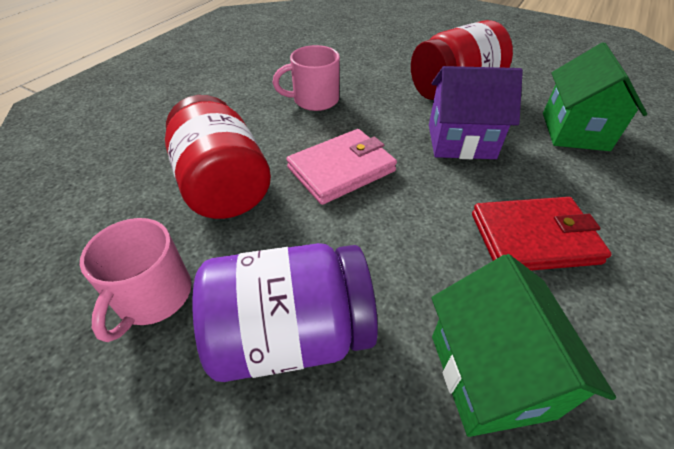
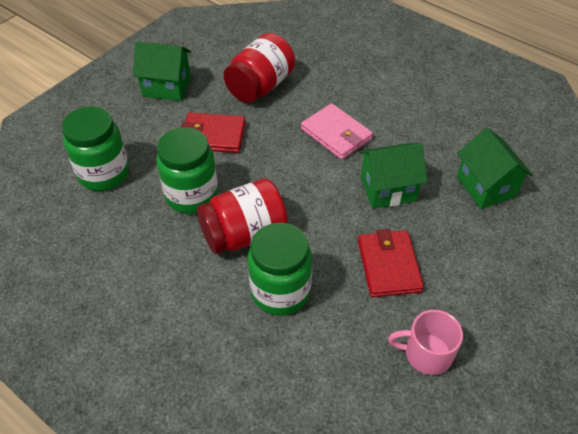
green house: 2 -> 3
green jar: 0 -> 3
pink mug: 2 -> 1
purple house: 1 -> 0
purple jar: 1 -> 0
red wallet: 1 -> 2

